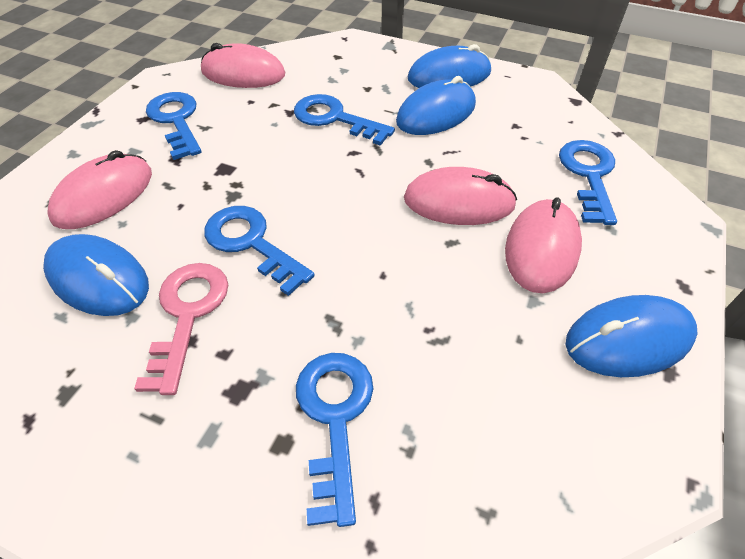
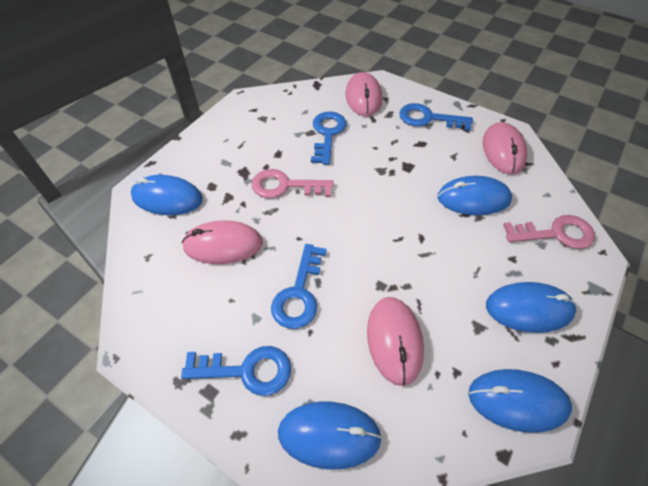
blue key: 5 -> 4
blue mouse: 4 -> 5
pink key: 1 -> 2

